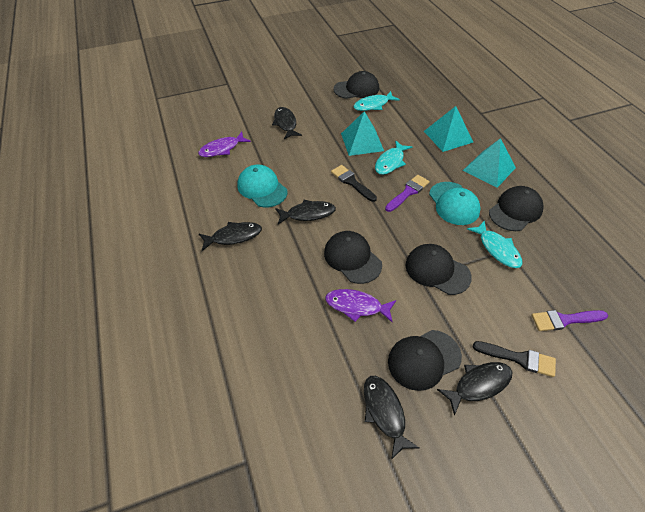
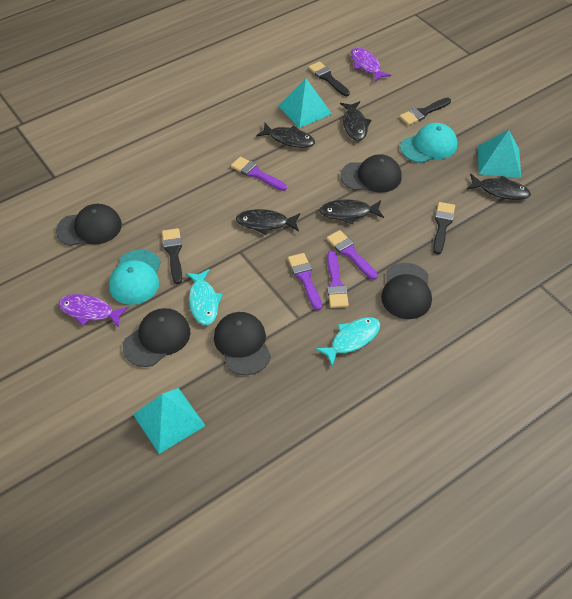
black brush: 2 -> 4
purple brush: 2 -> 4
turquoise fish: 3 -> 2

